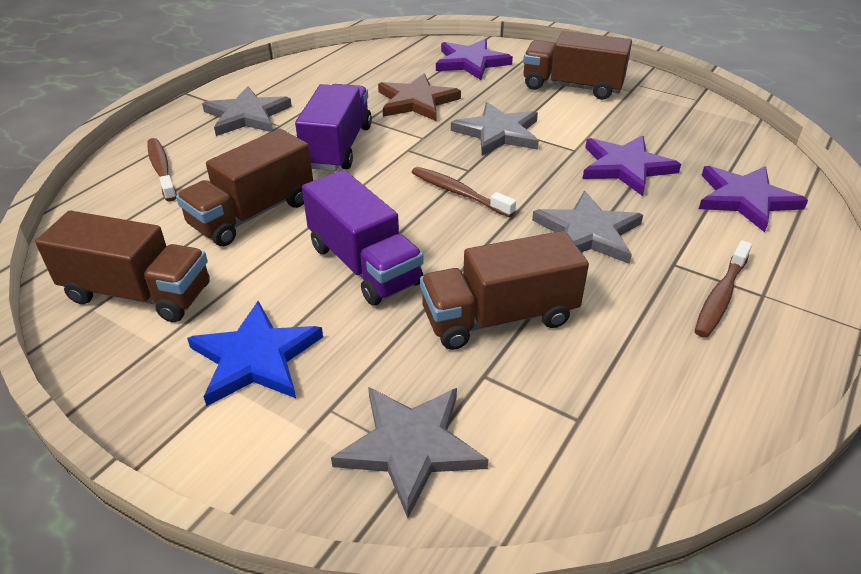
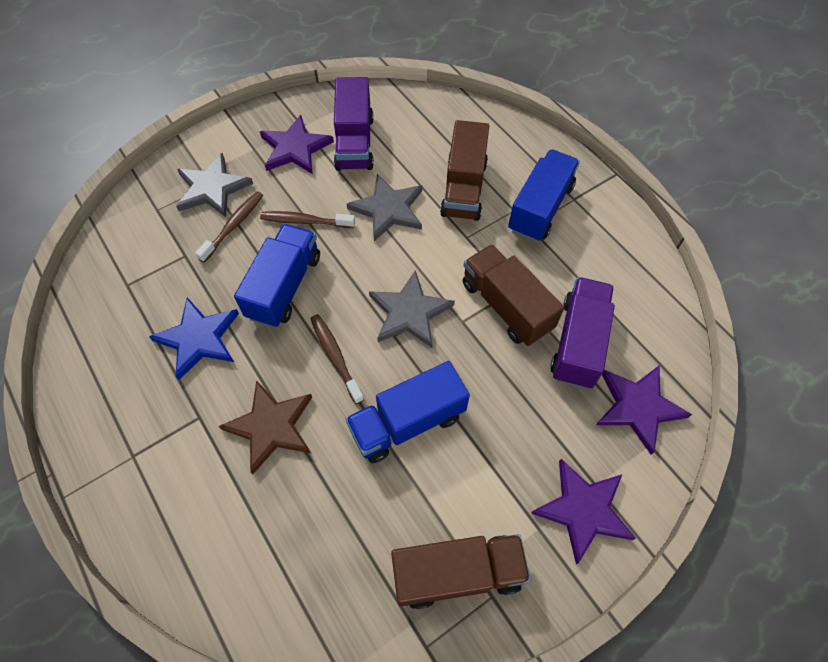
blue truck: 0 -> 3
brown truck: 4 -> 3
grey star: 4 -> 3

